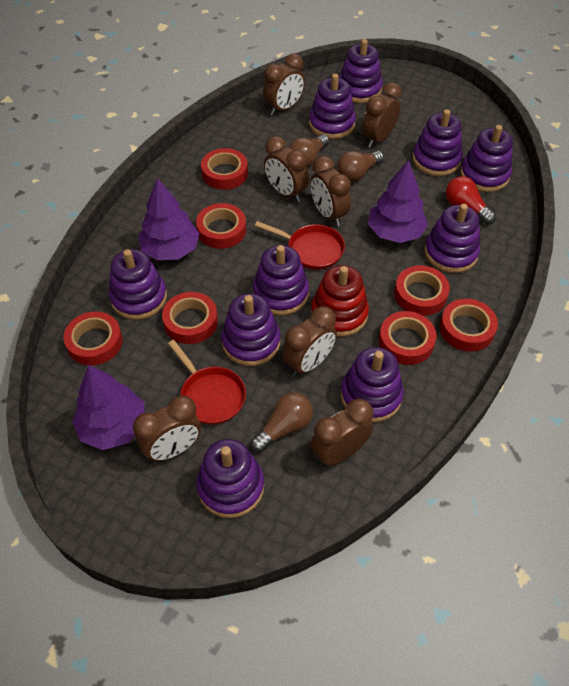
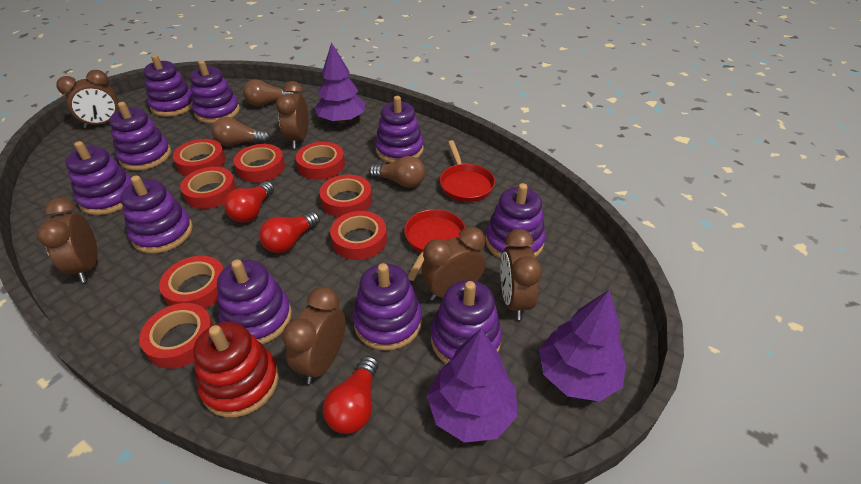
brown clock: 7 -> 6
red light bulb: 1 -> 3
red tape: 7 -> 8

